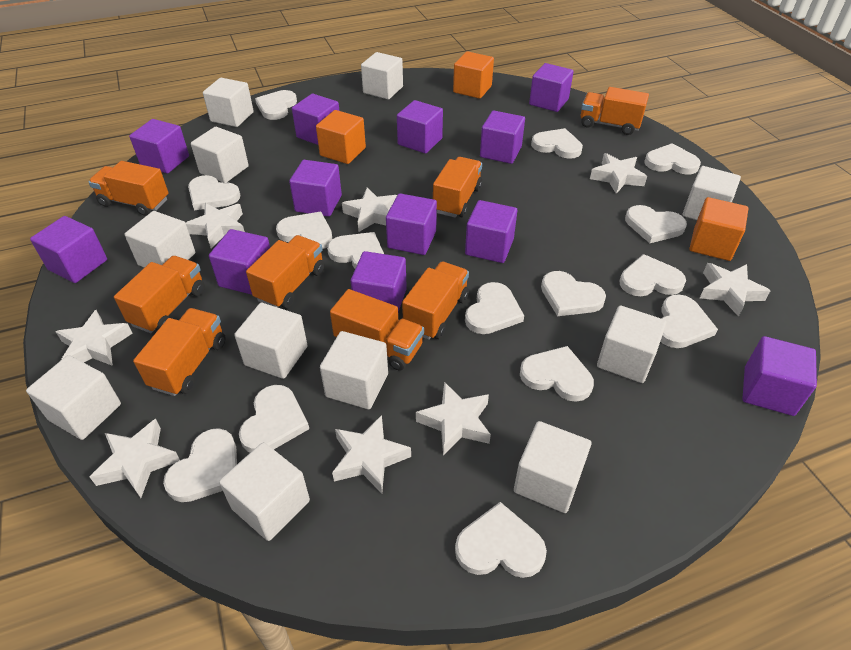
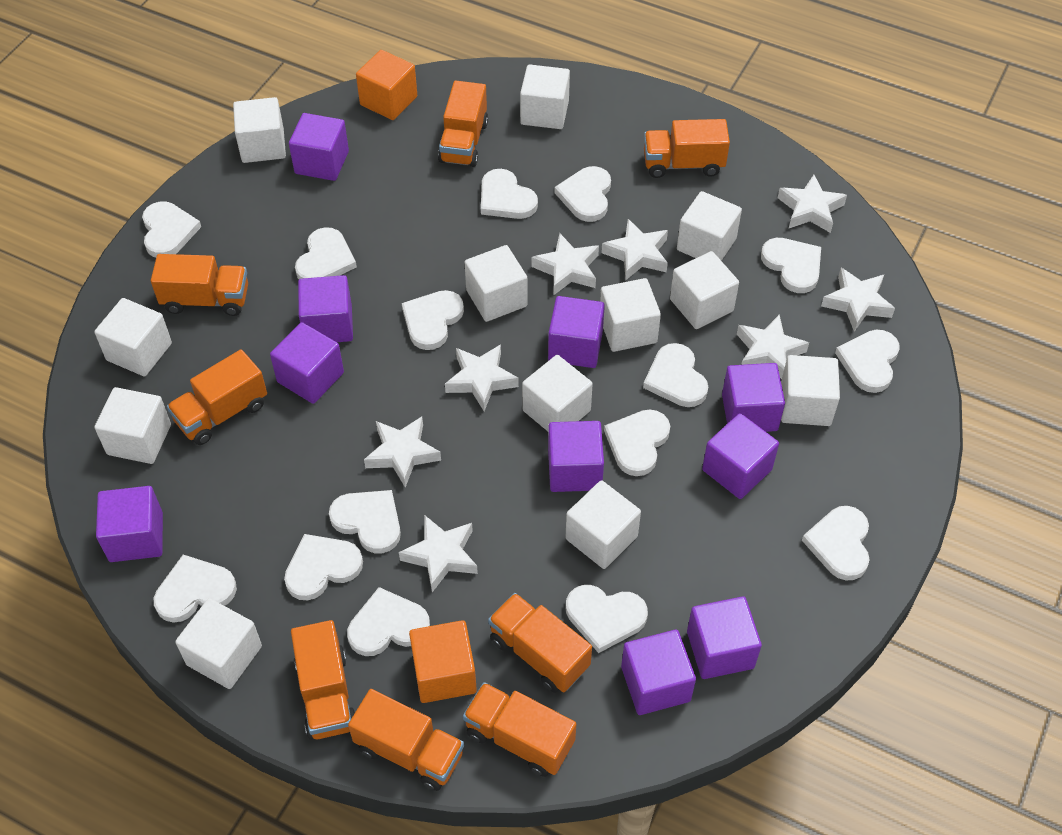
orange cube: 3 -> 2
purple cube: 12 -> 10
white cube: 11 -> 12

